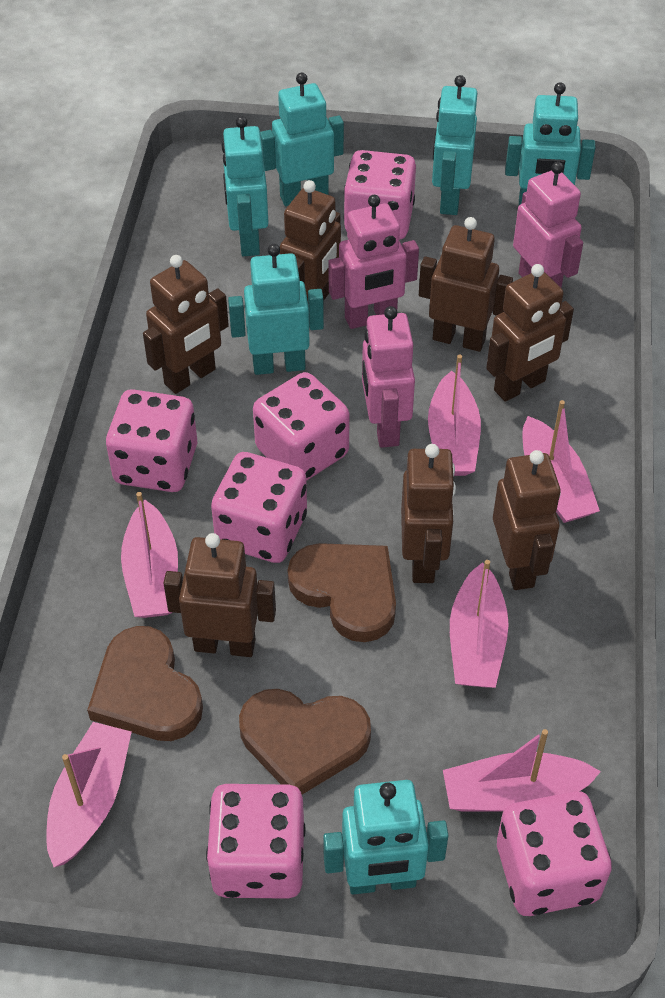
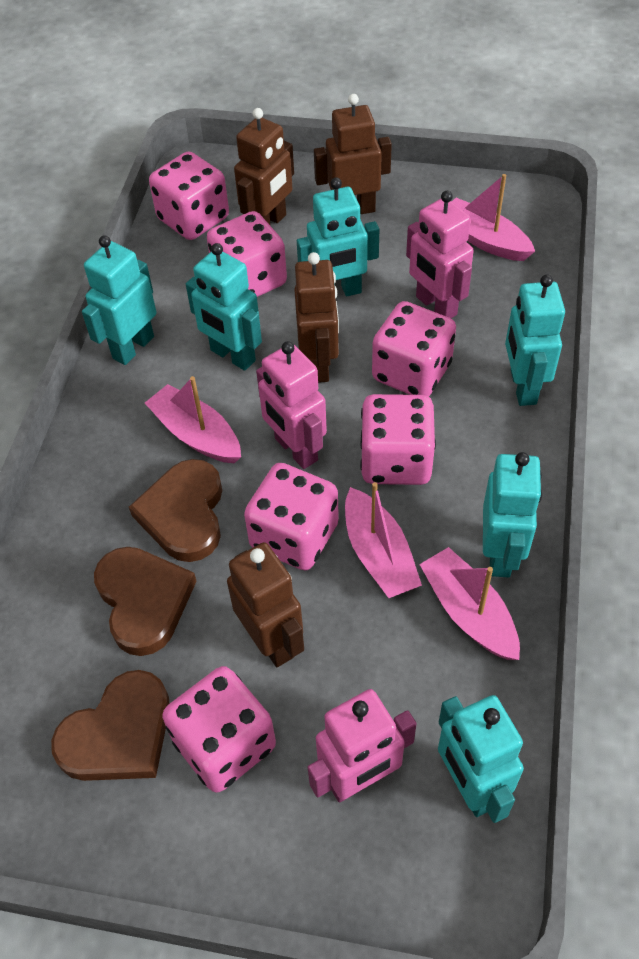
brown robot: 7 -> 4
pink boat: 6 -> 4

